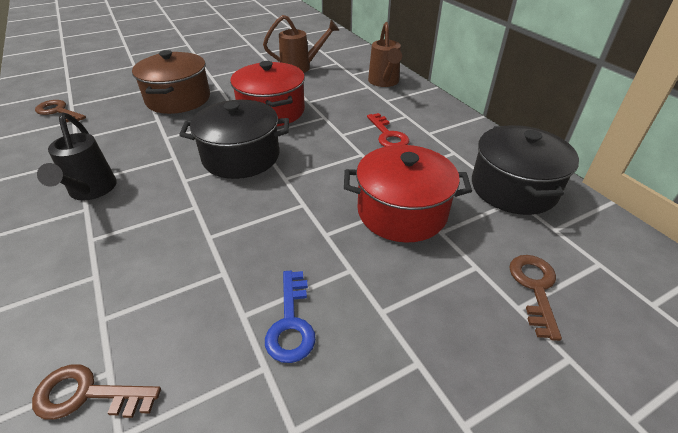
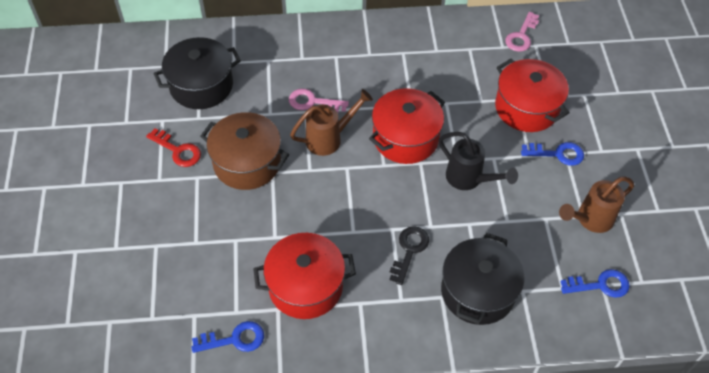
black key: 0 -> 1
blue key: 1 -> 3
brown key: 3 -> 0
pink key: 0 -> 2
red pot: 2 -> 3

